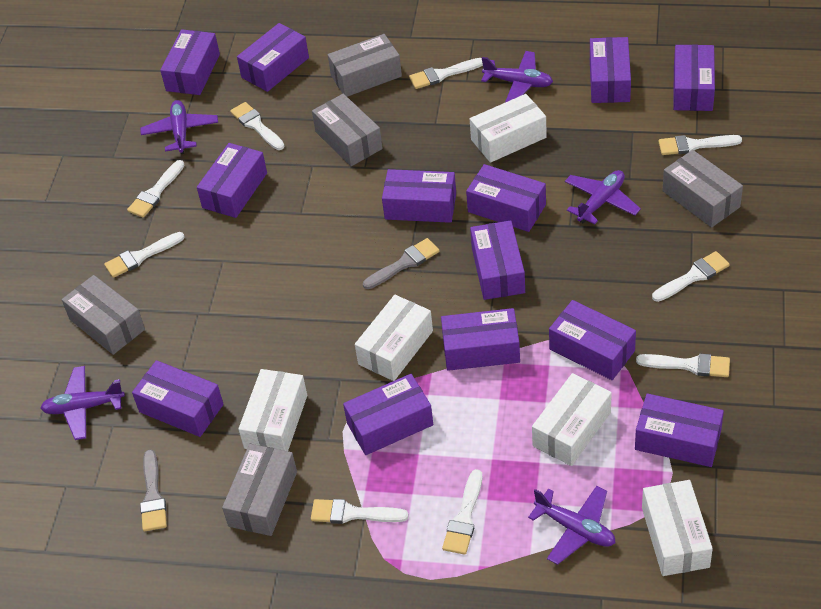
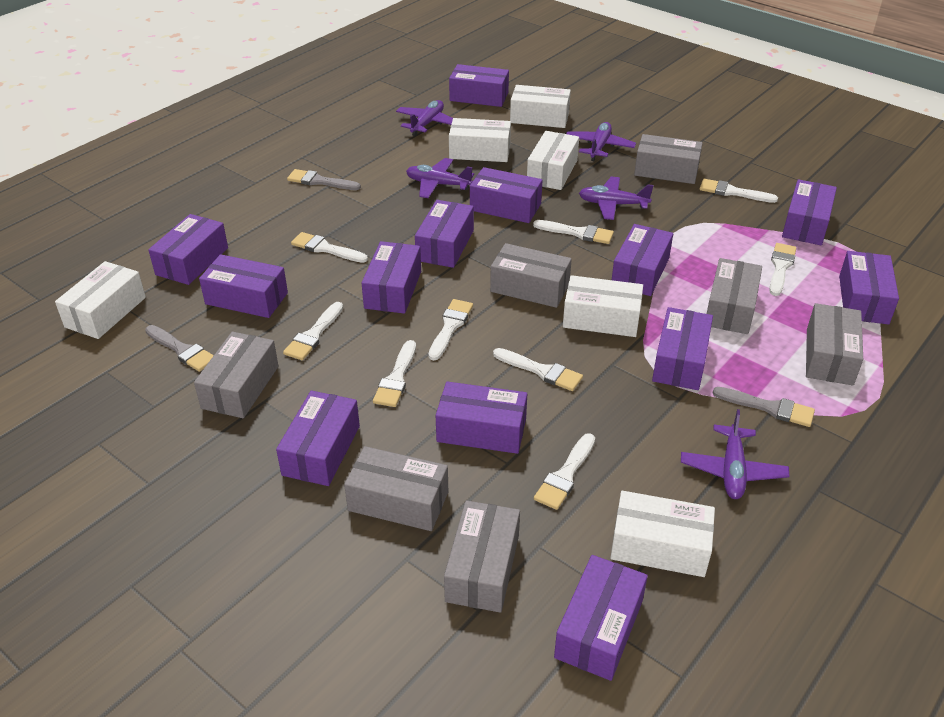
grey box: 5 -> 7
grey brush: 2 -> 3
white box: 5 -> 6

